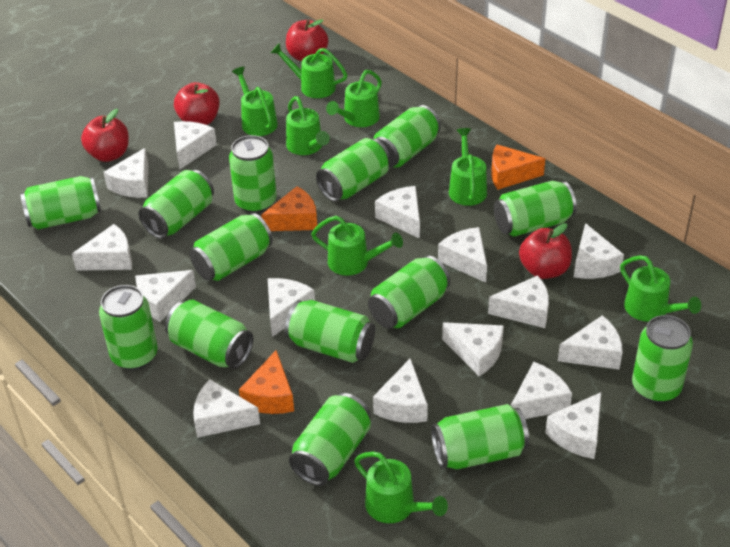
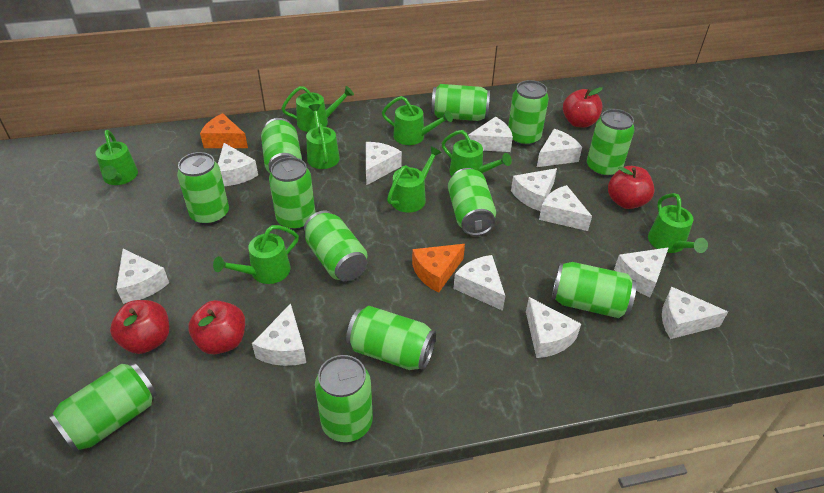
green can: 14 -> 12
orange cheese: 3 -> 2
white cheese: 15 -> 12

